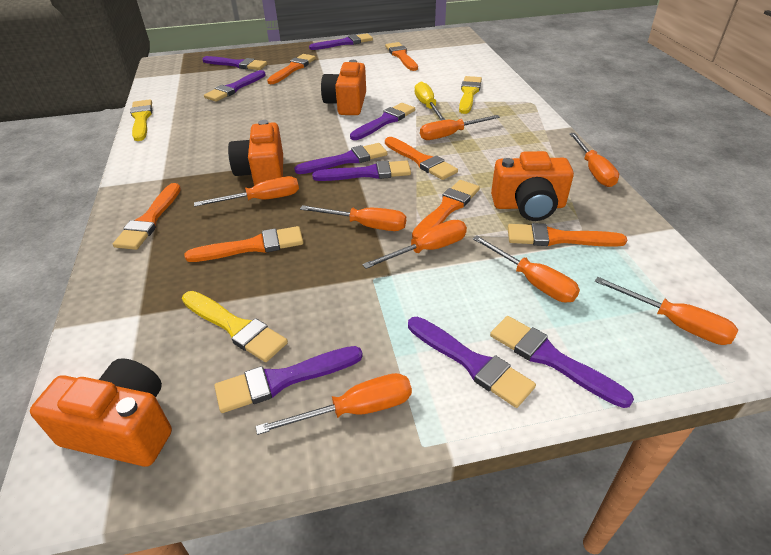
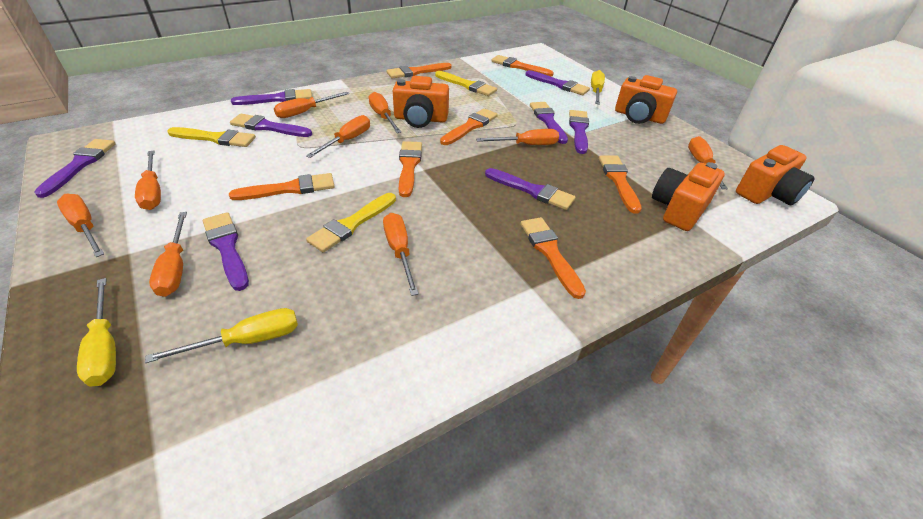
orange screwdriver: 8 -> 9
purple brush: 9 -> 8
yellow screwdriver: 1 -> 3

